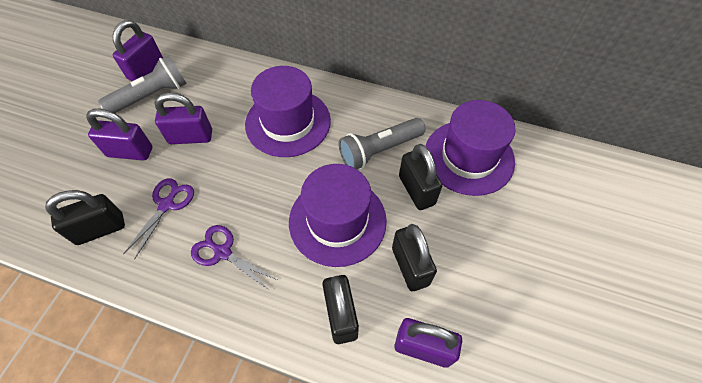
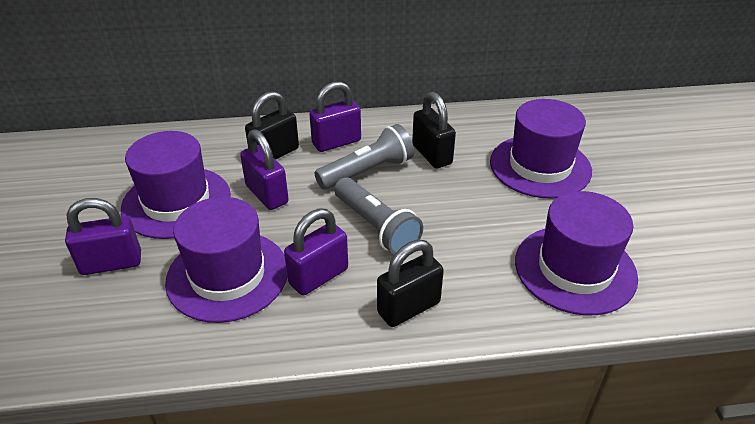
black padlock: 4 -> 3
purple hat: 3 -> 4
purple scissors: 2 -> 0

